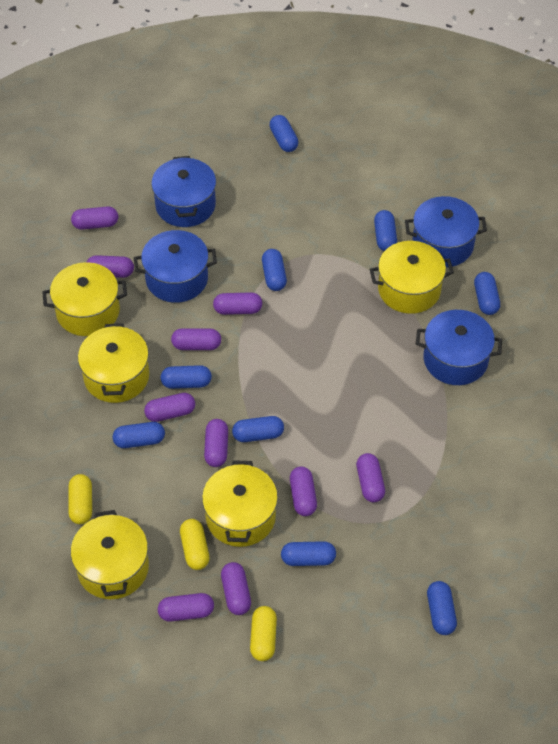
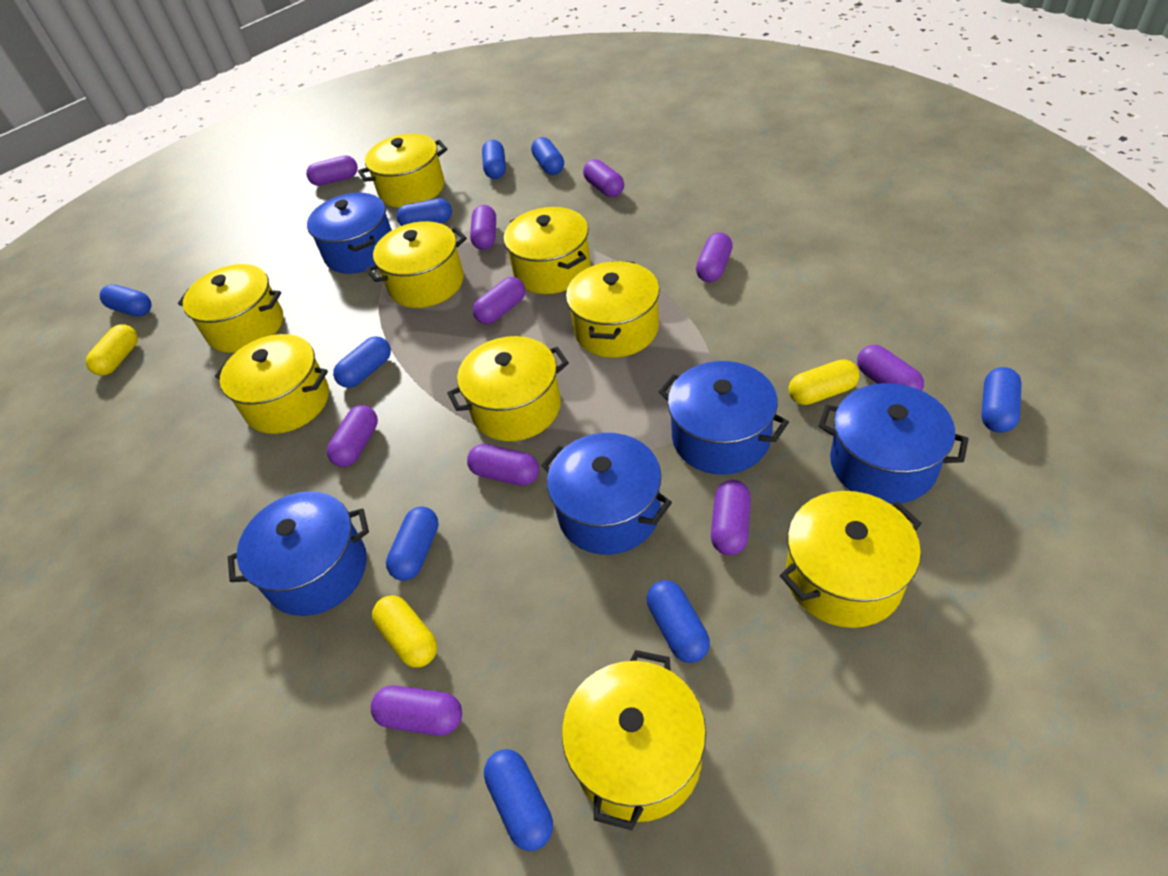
blue pot: 4 -> 5
yellow pot: 5 -> 9

